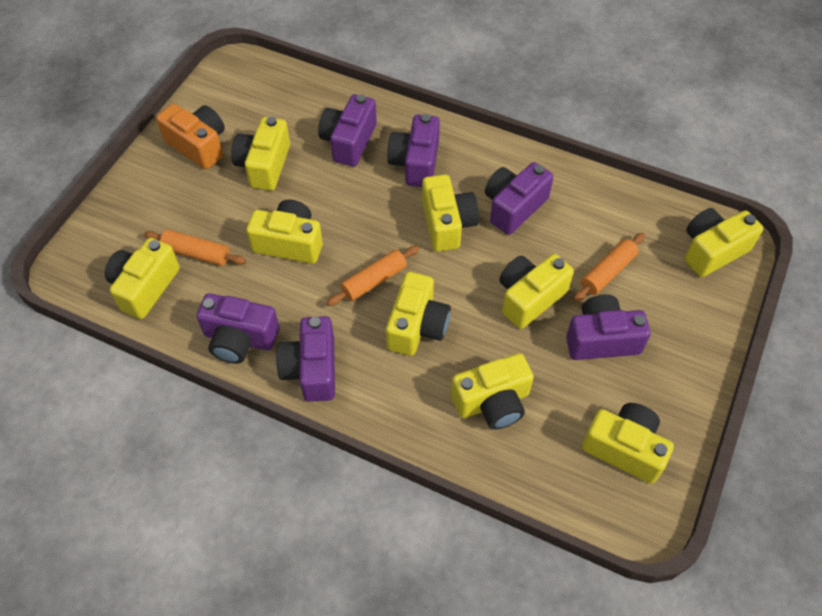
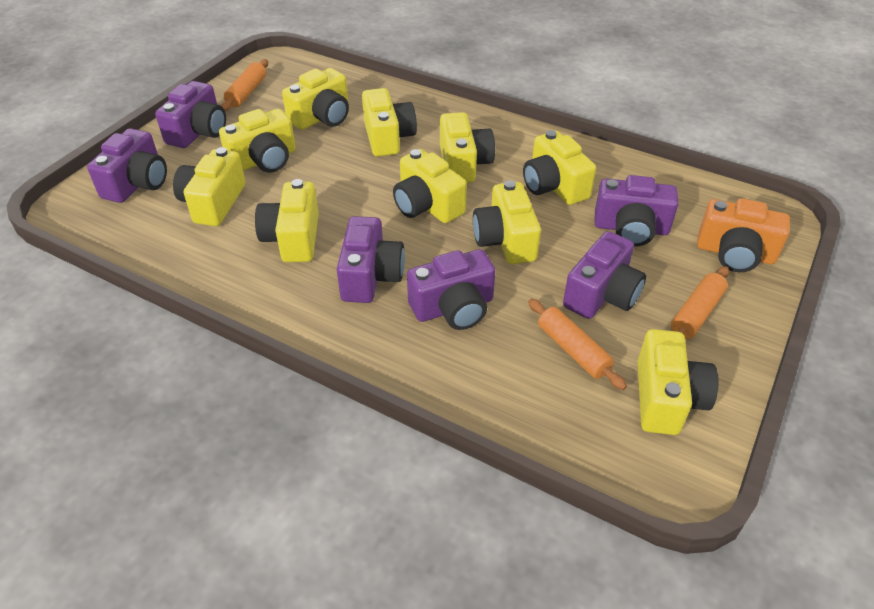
yellow camera: 9 -> 10

